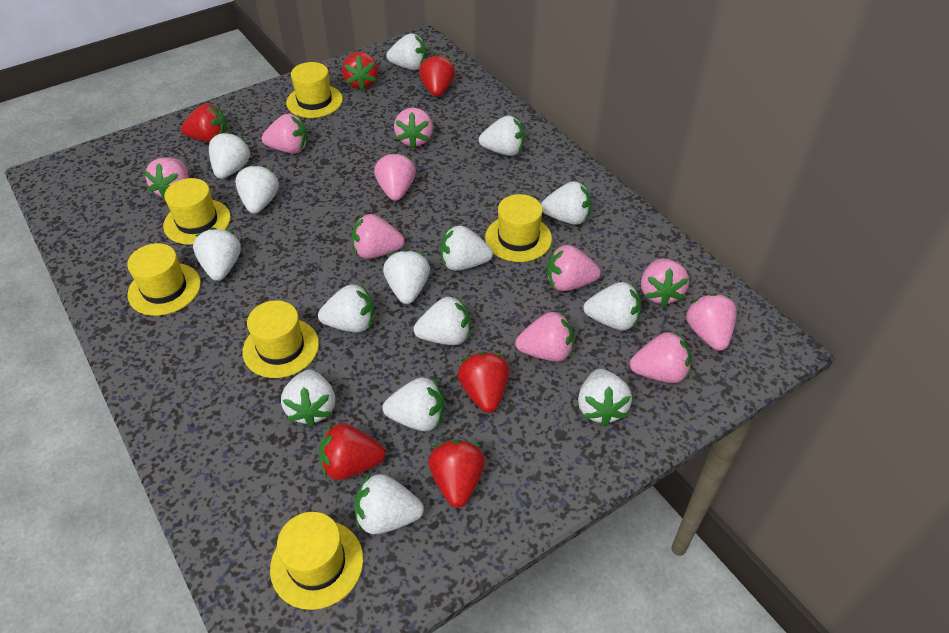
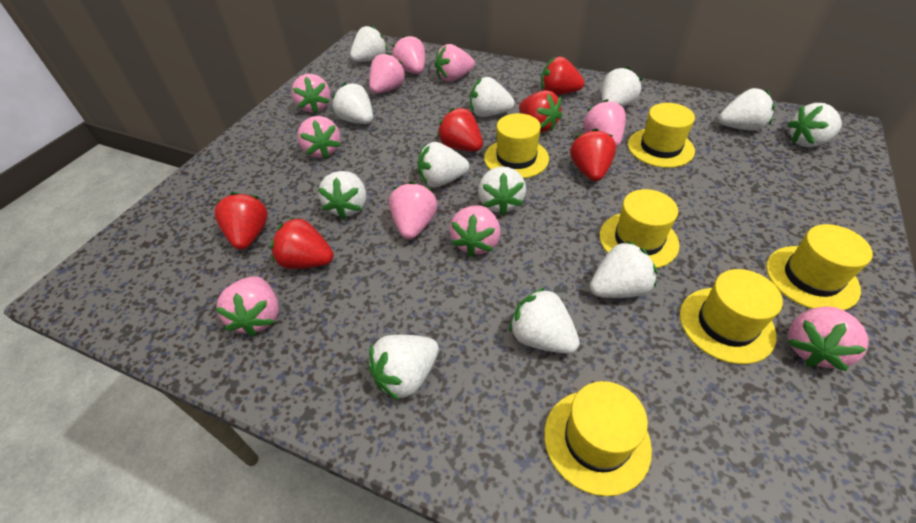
white strawberry: 15 -> 12

